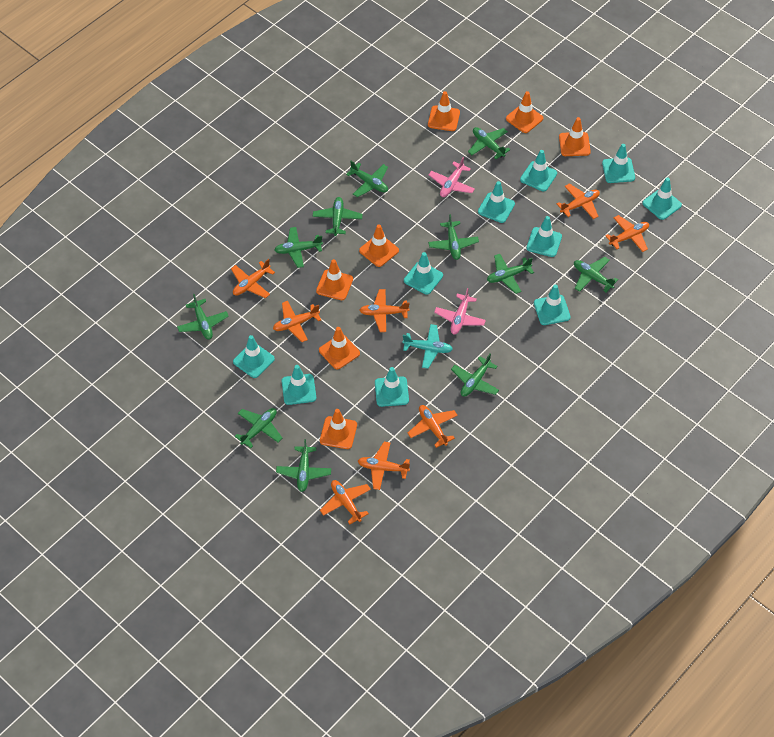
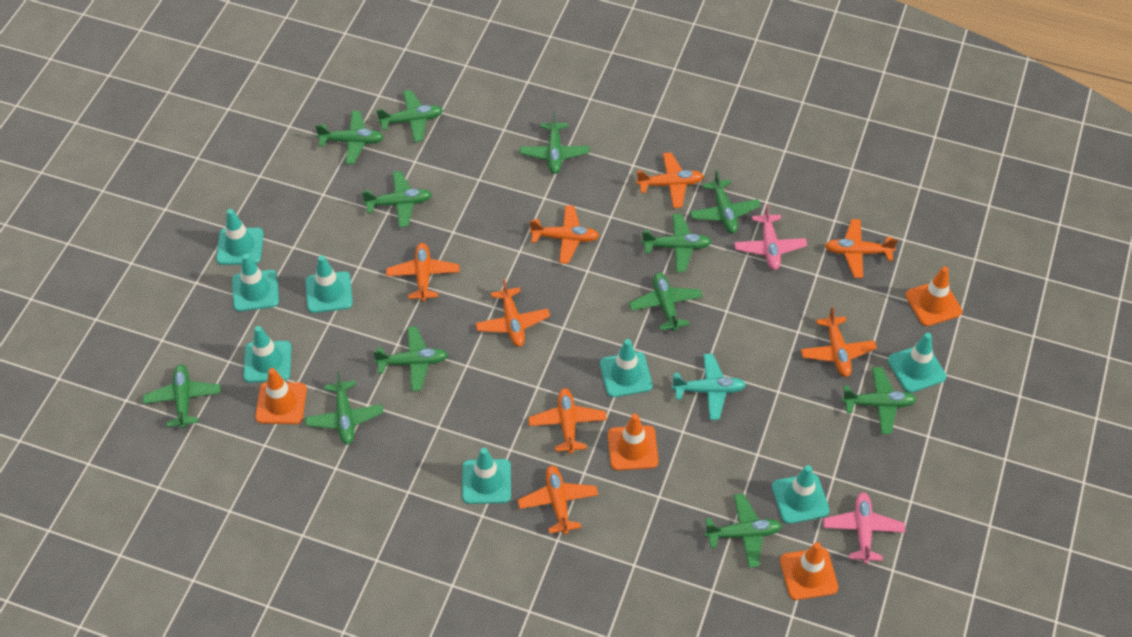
green plane: 11 -> 12
orange traffic cone: 7 -> 4
turquoise traffic cone: 10 -> 8

